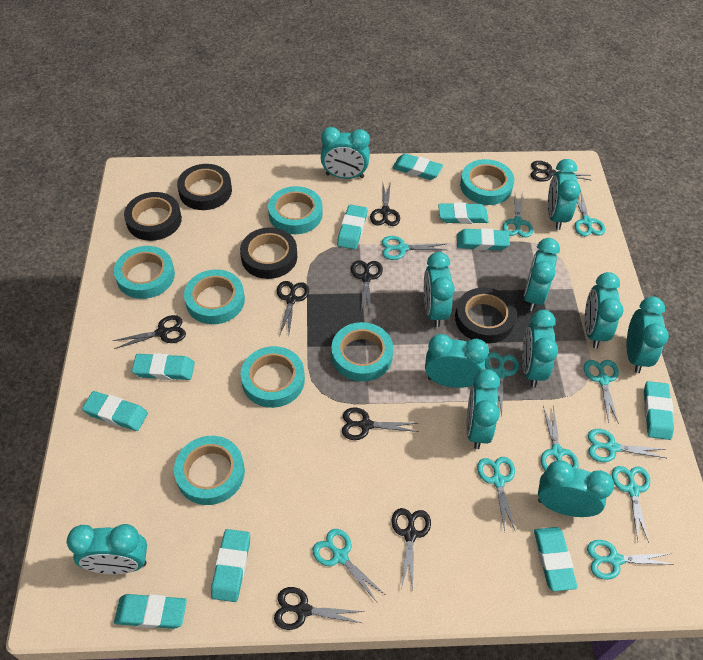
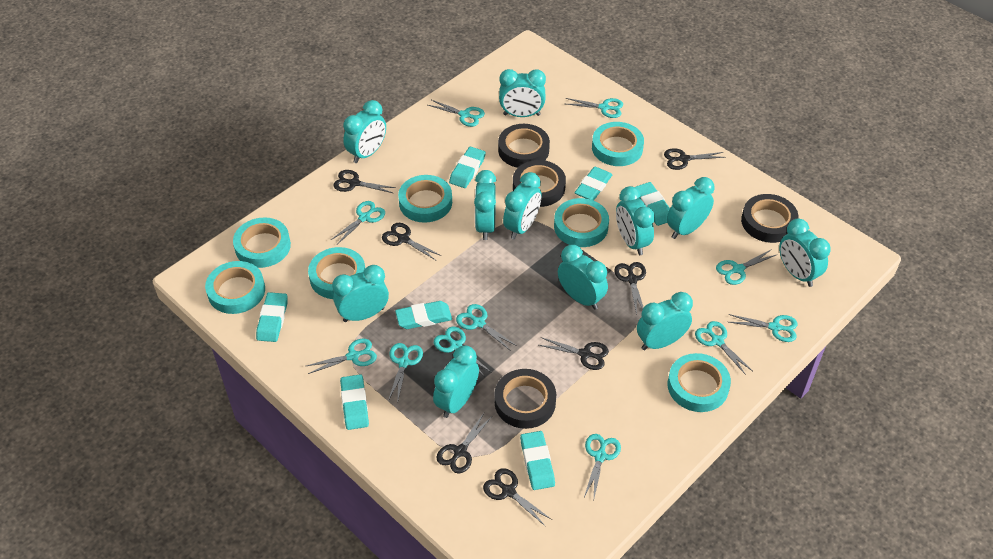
black scissors: 8 -> 7
turquoise eraser: 10 -> 7

